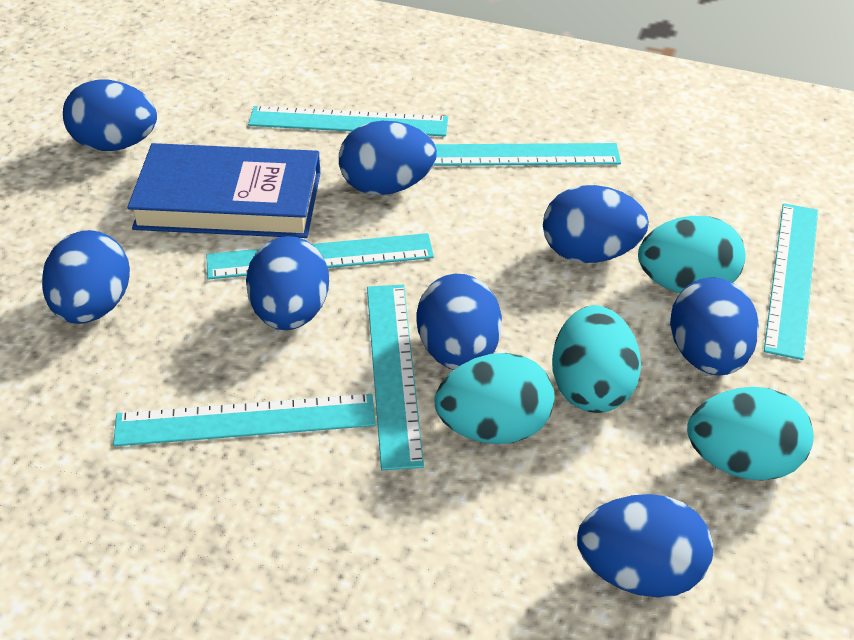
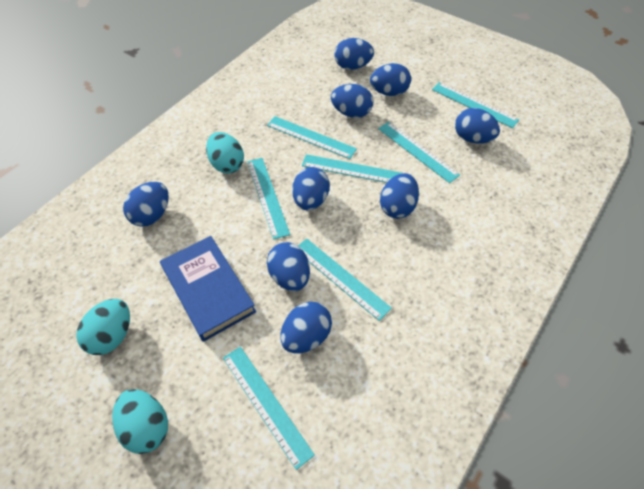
blue egg: 8 -> 9
turquoise egg: 4 -> 3
turquoise ruler: 6 -> 7

